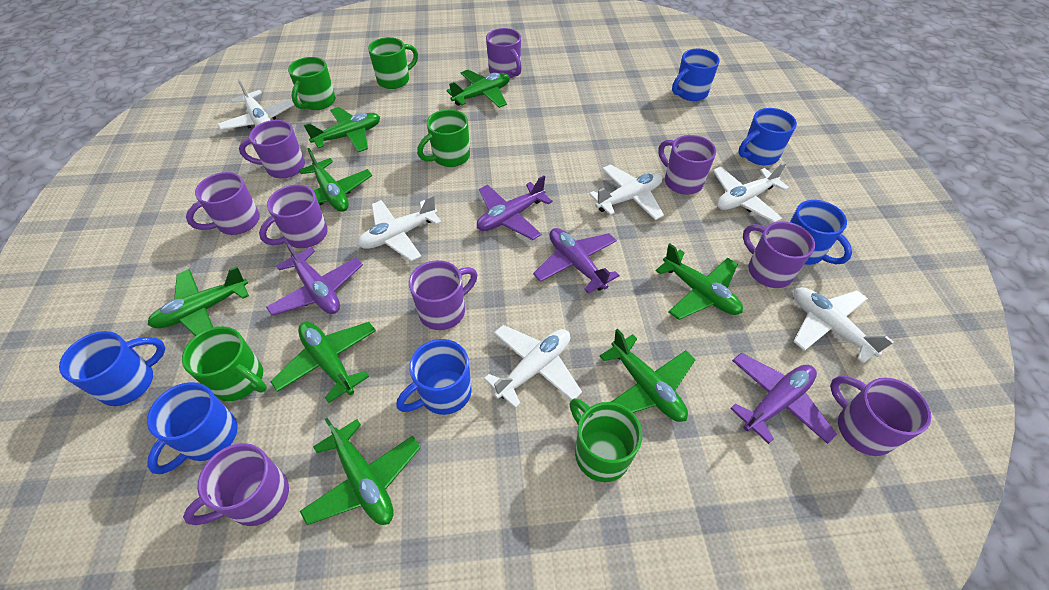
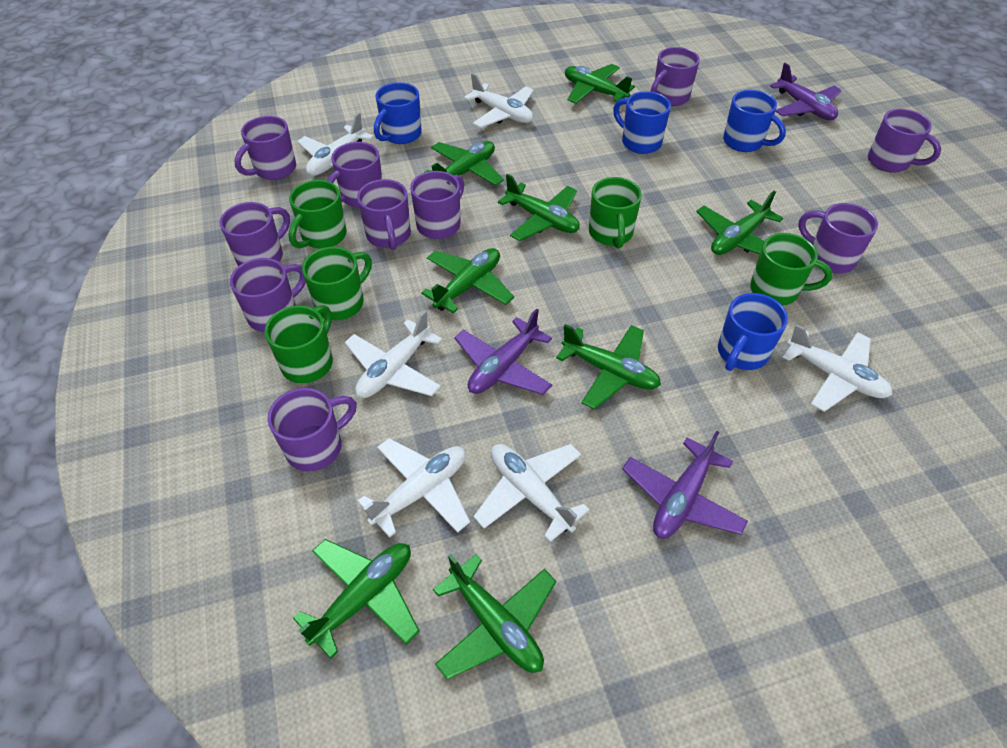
blue mug: 6 -> 4
purple mug: 9 -> 10
purple plane: 4 -> 3

